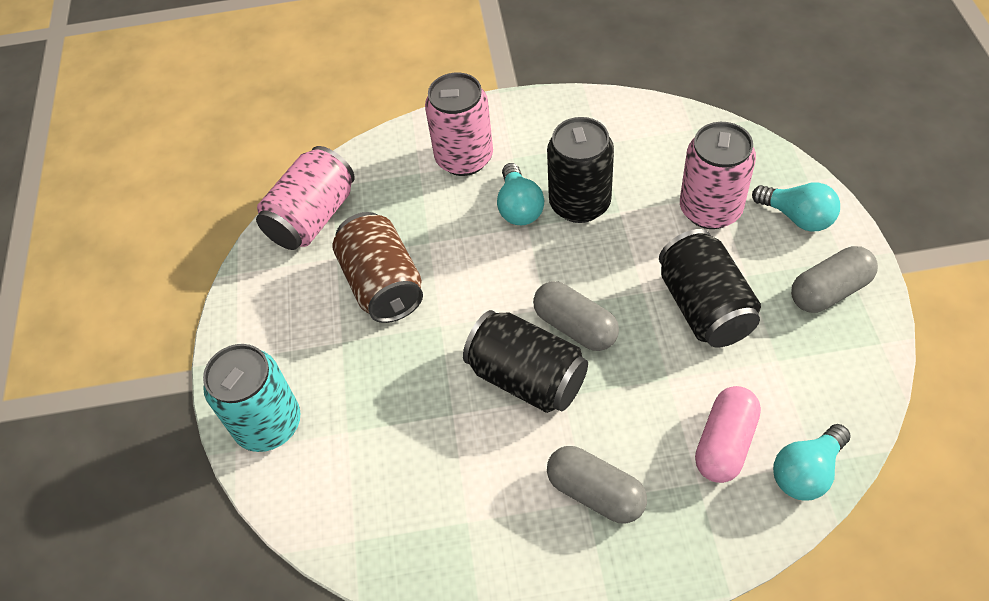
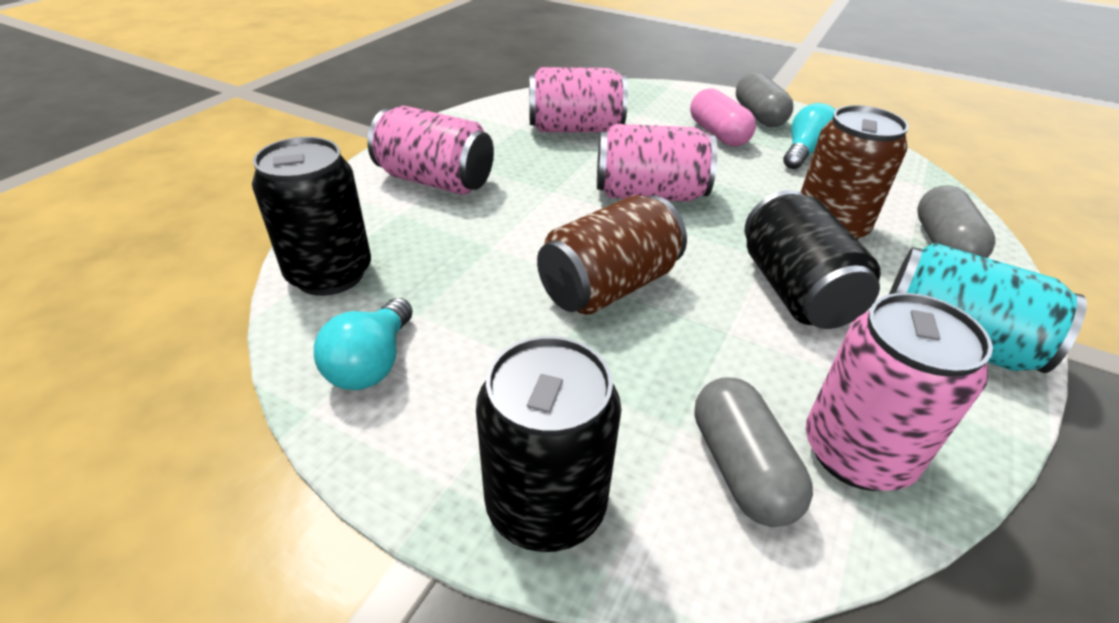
brown can: 1 -> 2
pink can: 3 -> 4
turquoise light bulb: 3 -> 2

